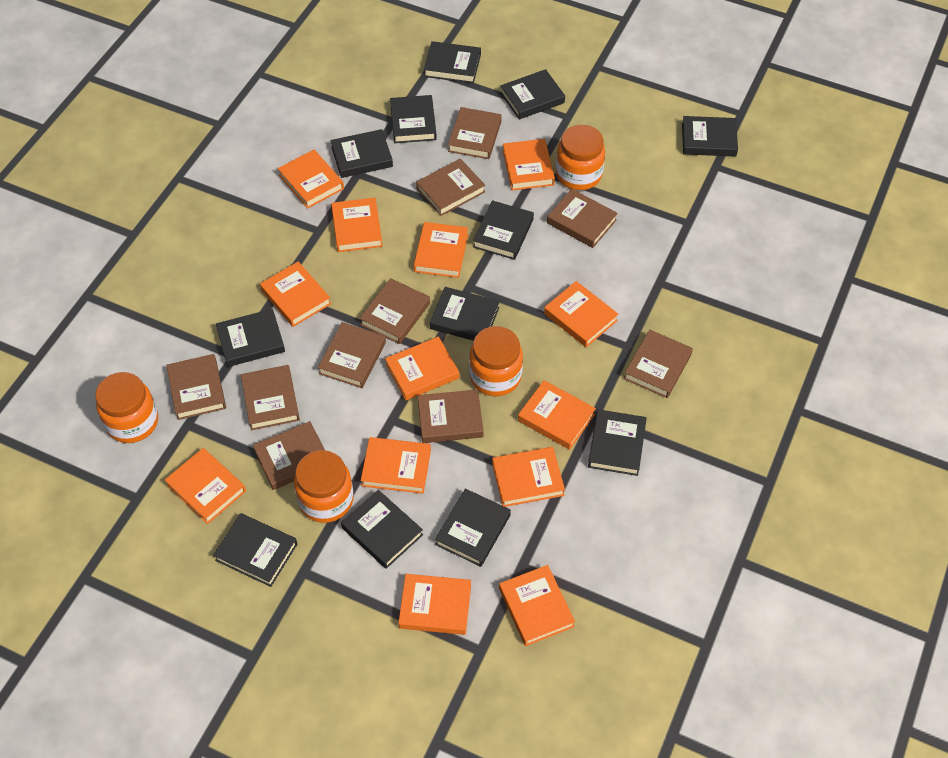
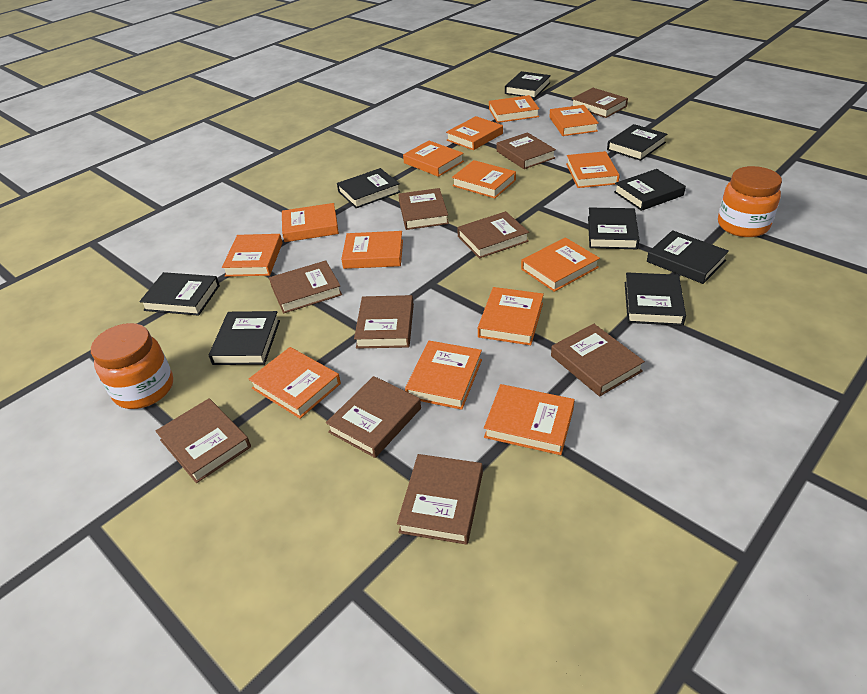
black book: 12 -> 9
orange book: 13 -> 14
orange jar: 4 -> 2

